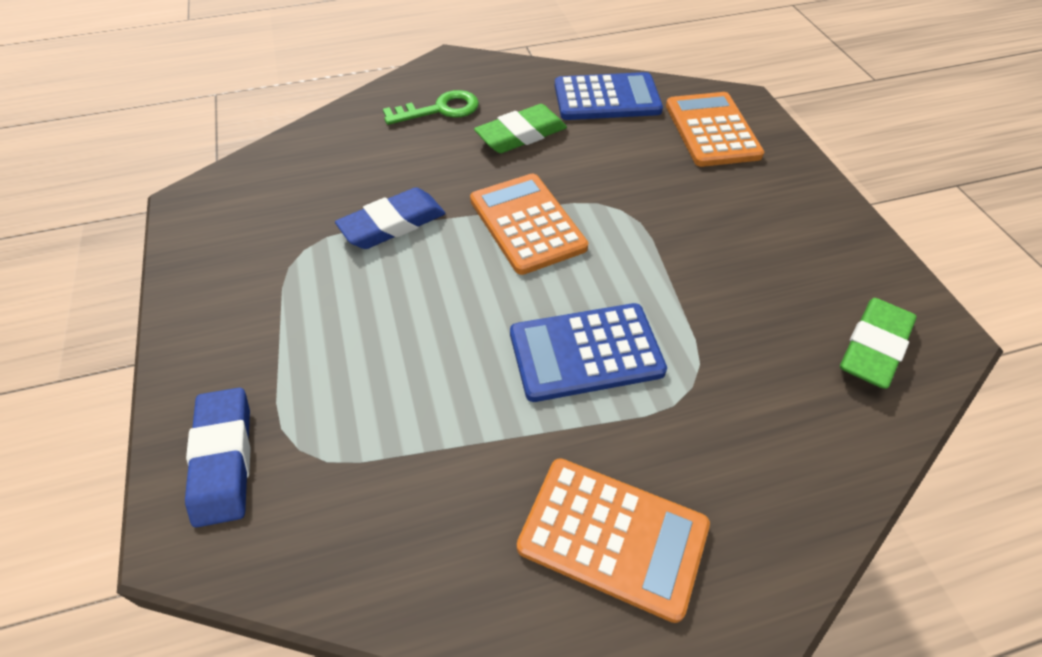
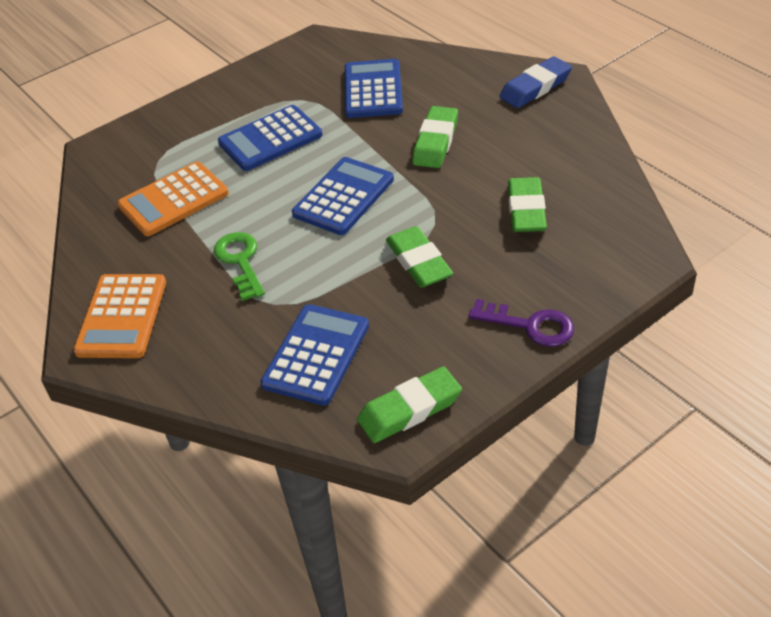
blue calculator: 2 -> 4
blue eraser: 2 -> 1
green eraser: 2 -> 4
orange calculator: 3 -> 2
purple key: 0 -> 1

